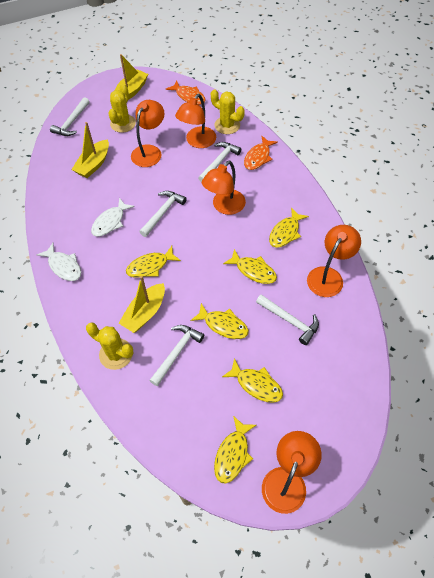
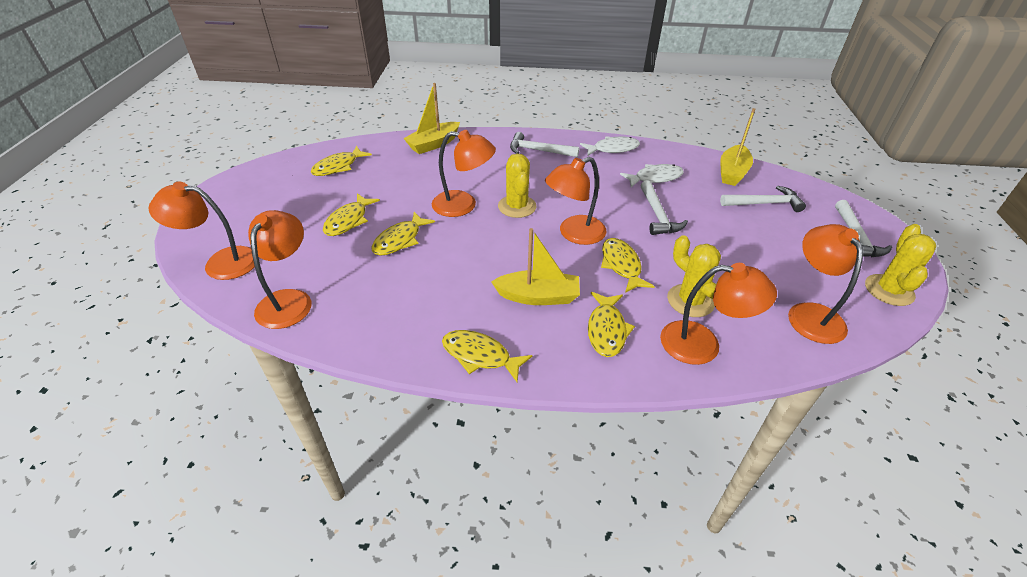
orange fish: 2 -> 0
orange lamp: 5 -> 6
white hammer: 5 -> 4

